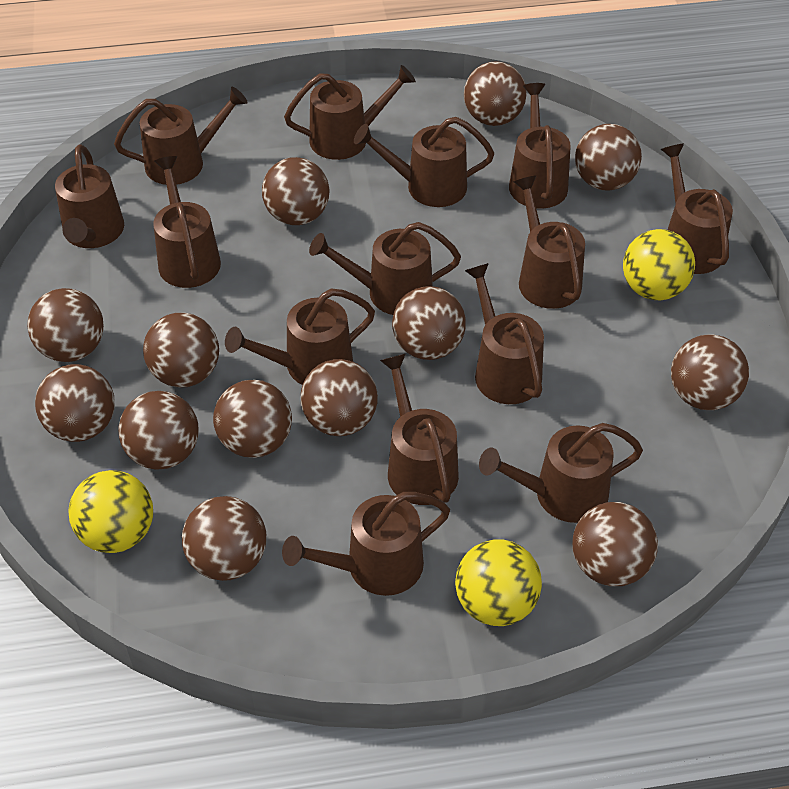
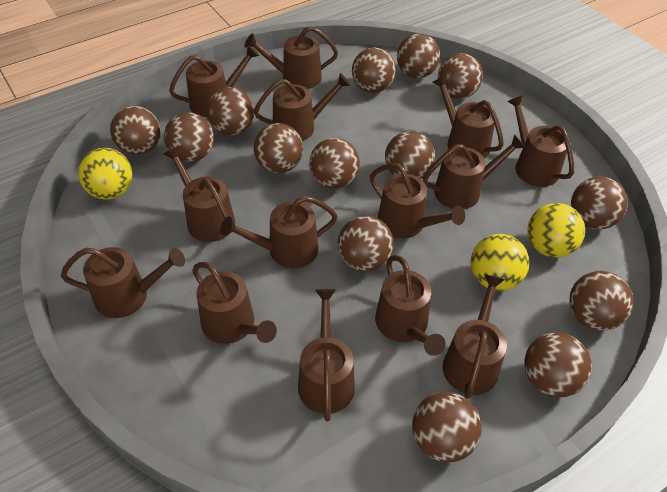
brown ball: 13 -> 14

